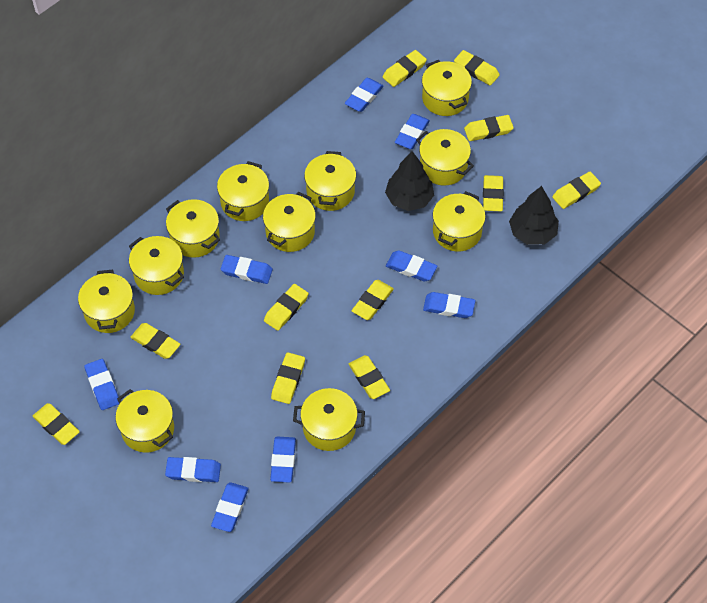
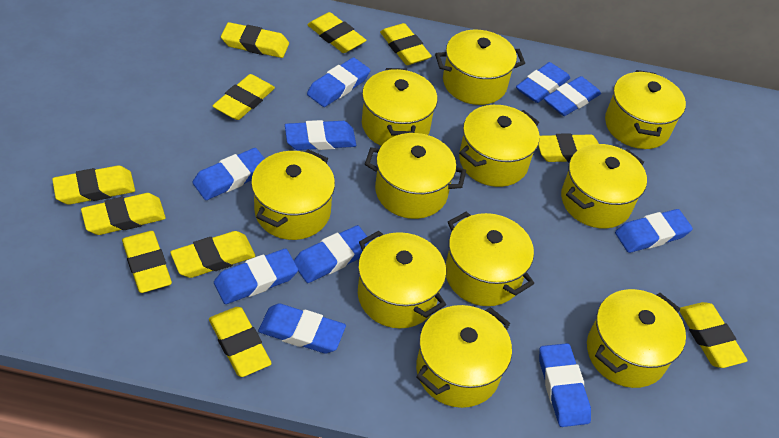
black tree: 2 -> 0
blue eraser: 9 -> 10

